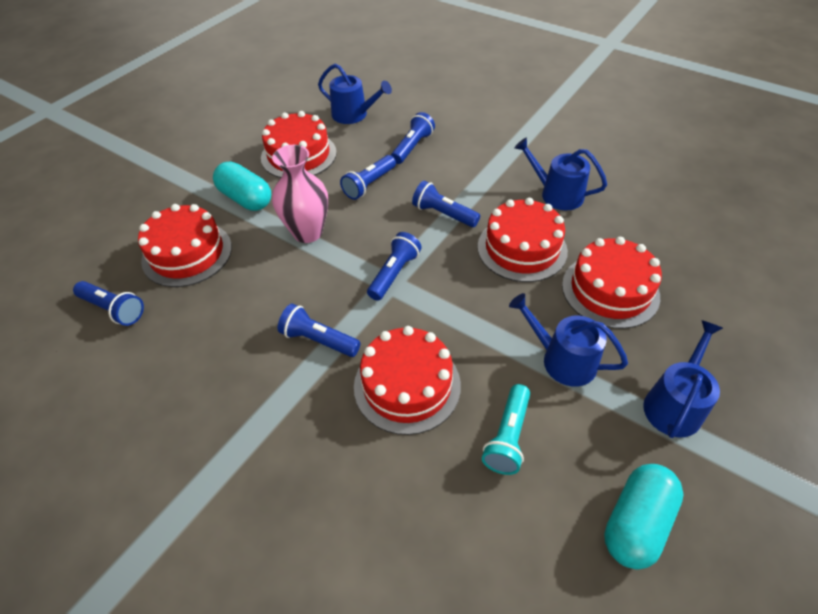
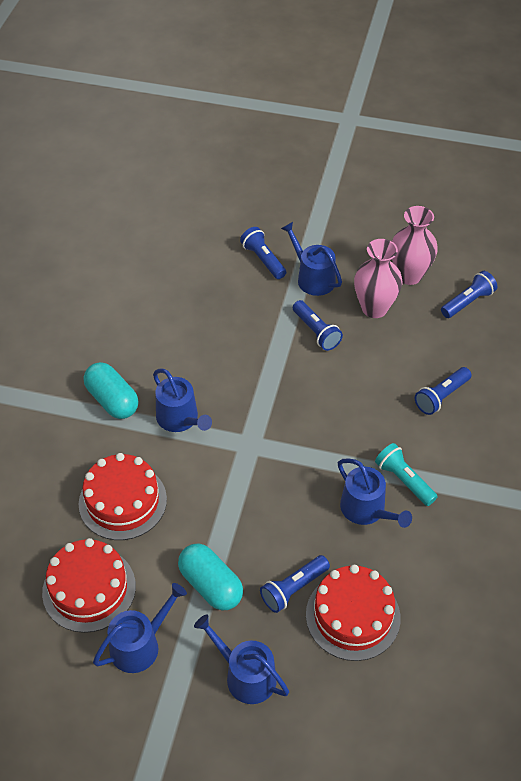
blue flashlight: 6 -> 5
blue watering can: 4 -> 5
pink vase: 1 -> 2
red cake: 5 -> 3

